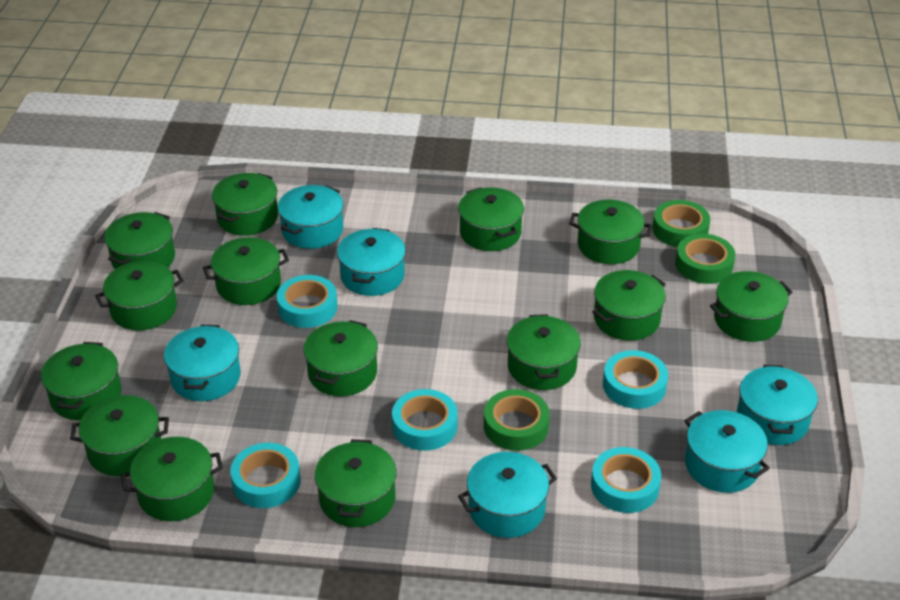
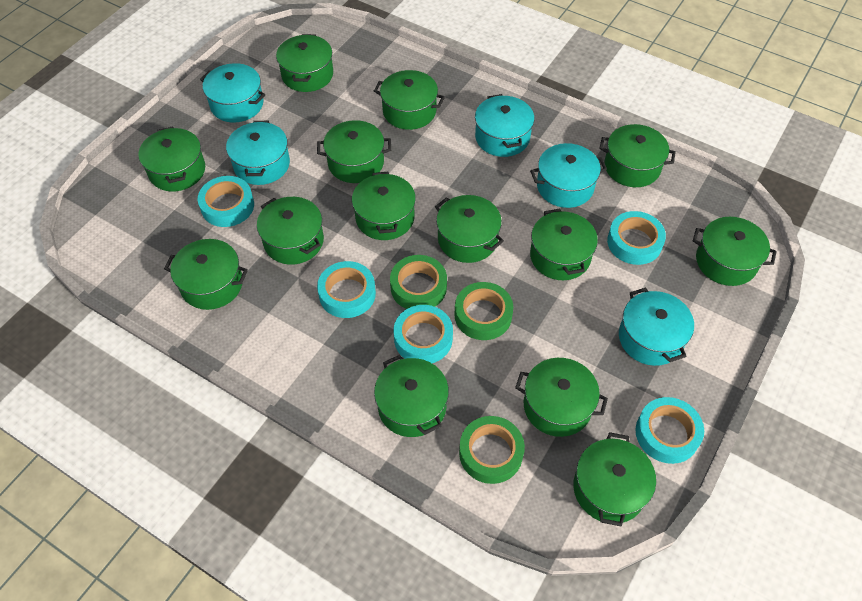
turquoise pot: 6 -> 5

